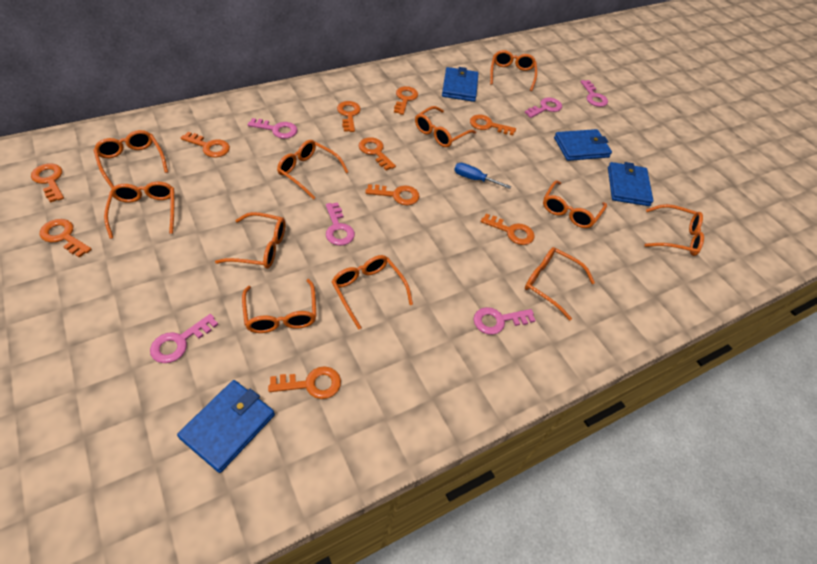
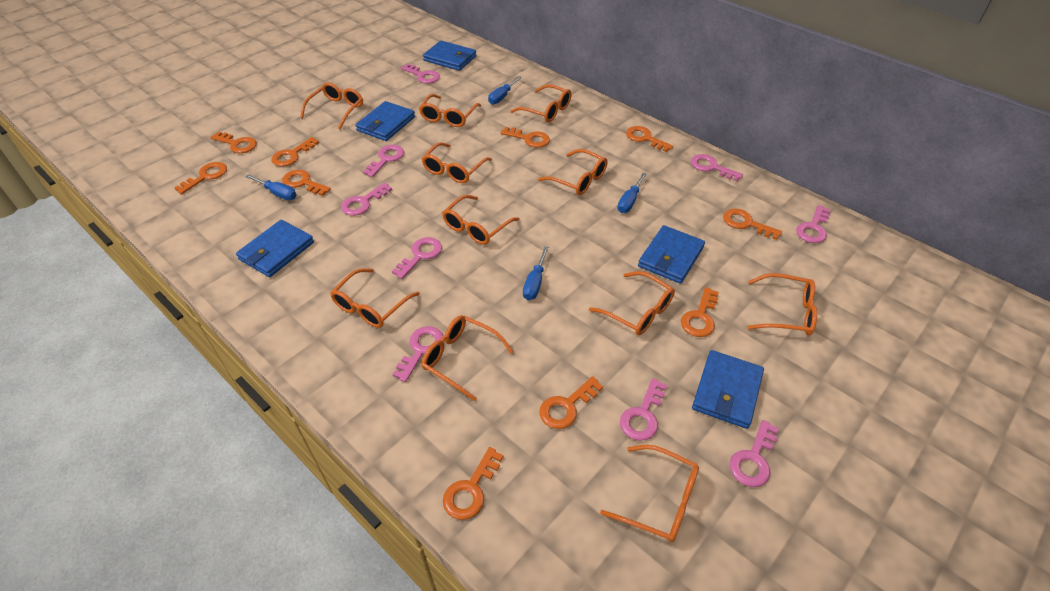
blue screwdriver: 1 -> 4
blue wallet: 4 -> 5
pink key: 6 -> 9

